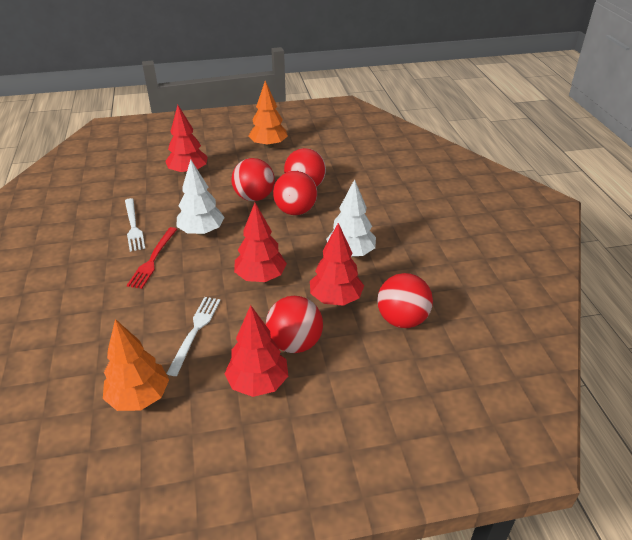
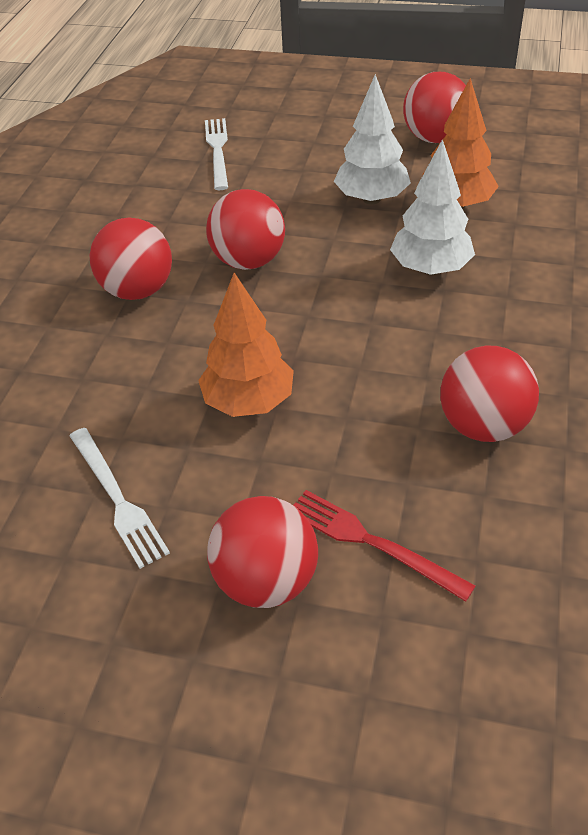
red tree: 4 -> 0

